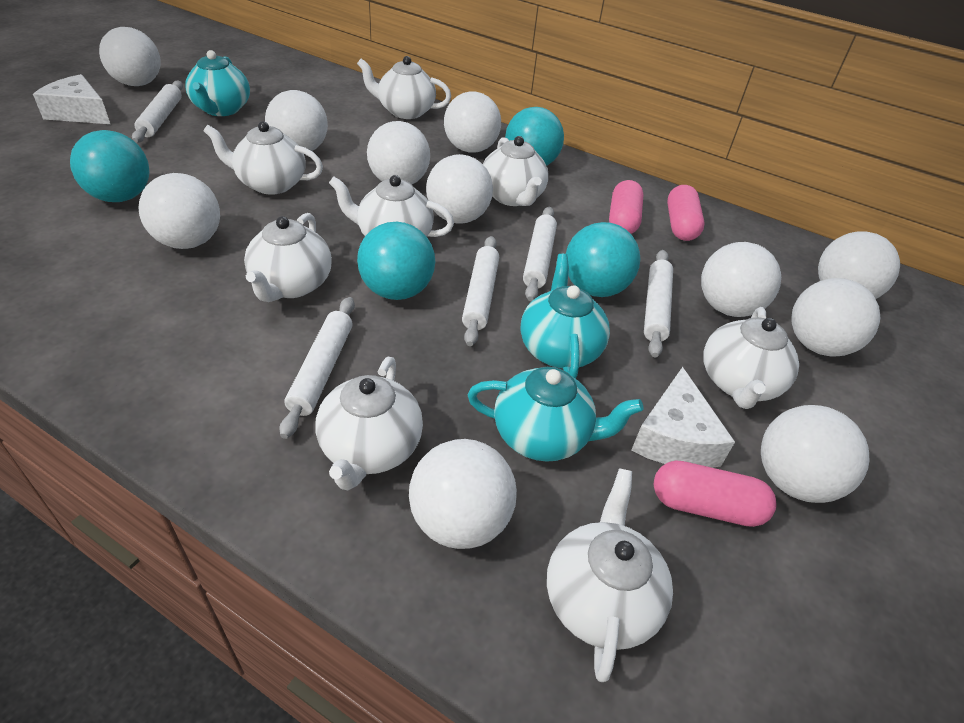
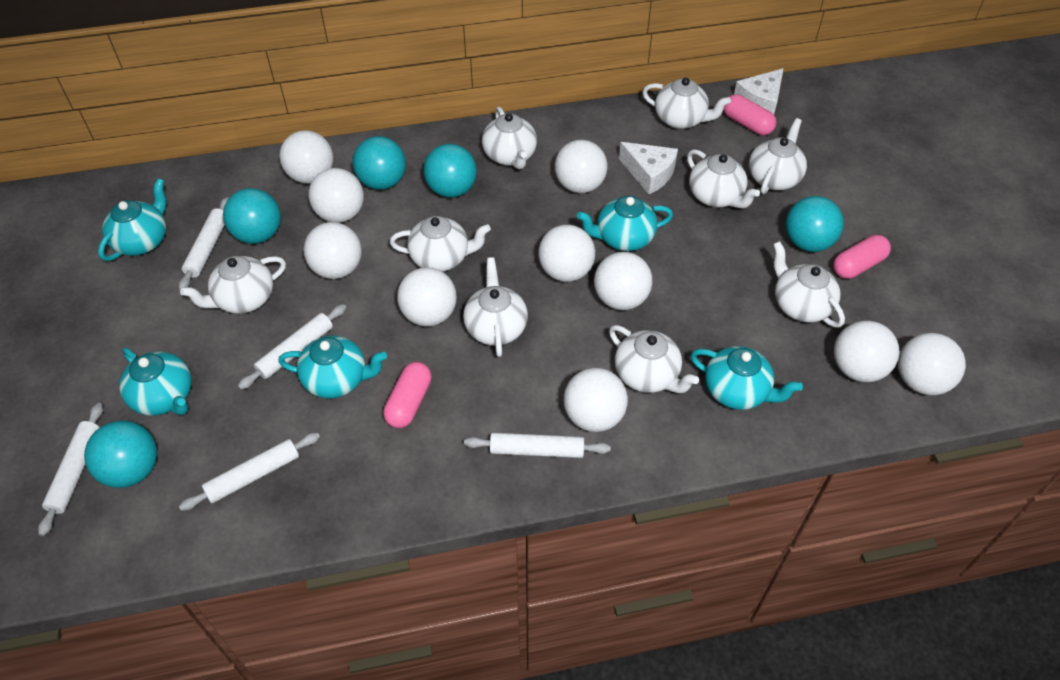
turquoise ball: 4 -> 5
turquoise teapot: 3 -> 5
white ball: 11 -> 10
white teapot: 8 -> 9

